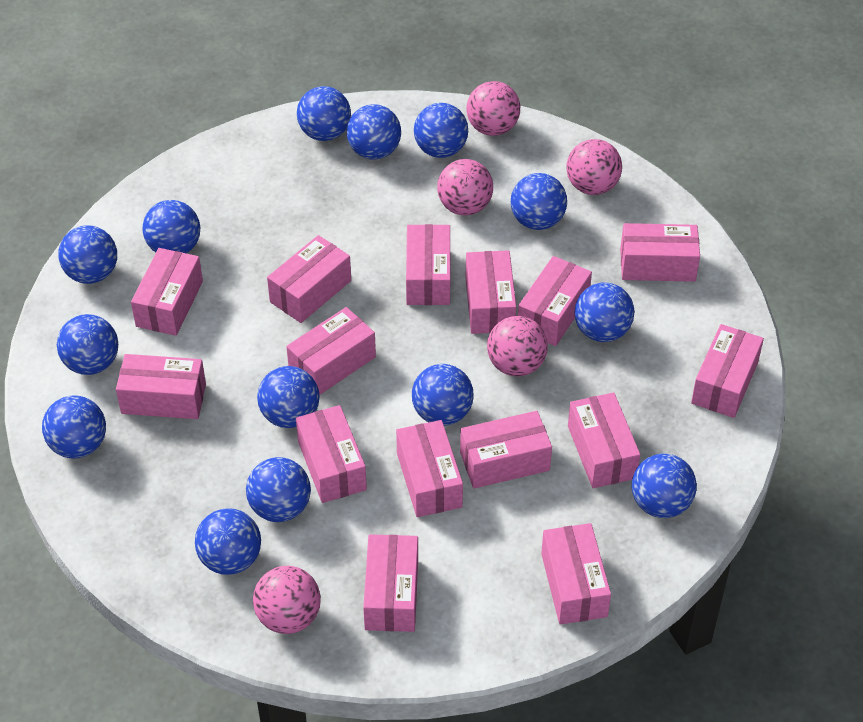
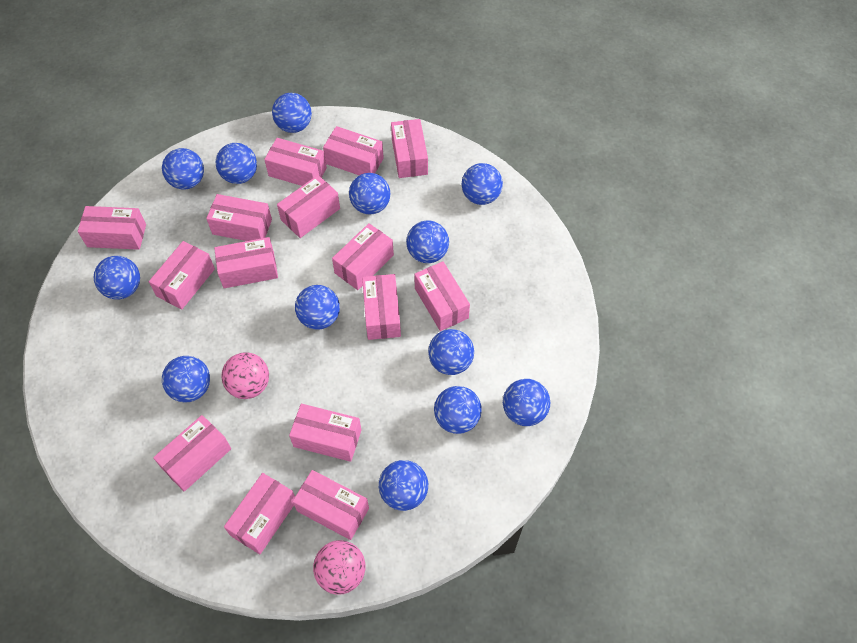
blue ball: 14 -> 13
pink ball: 5 -> 2

